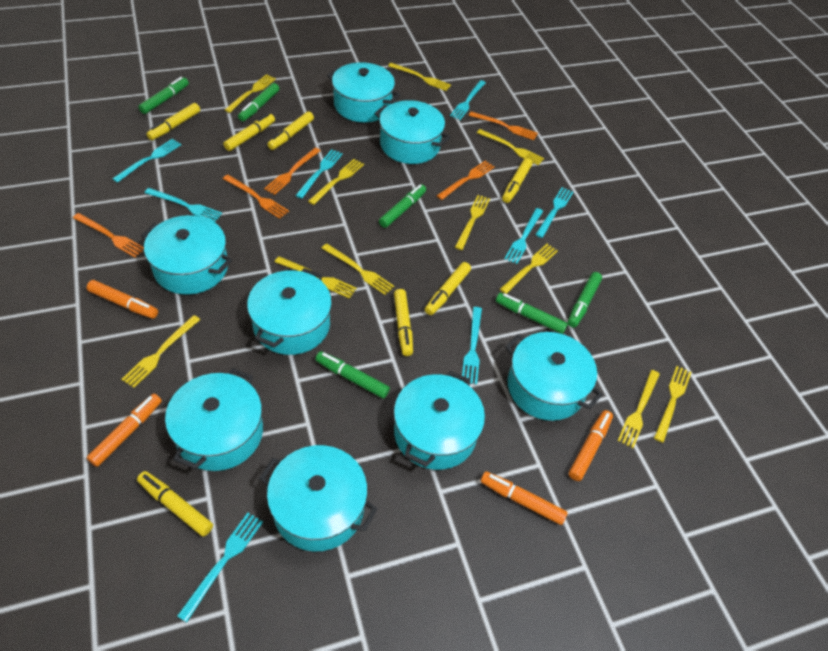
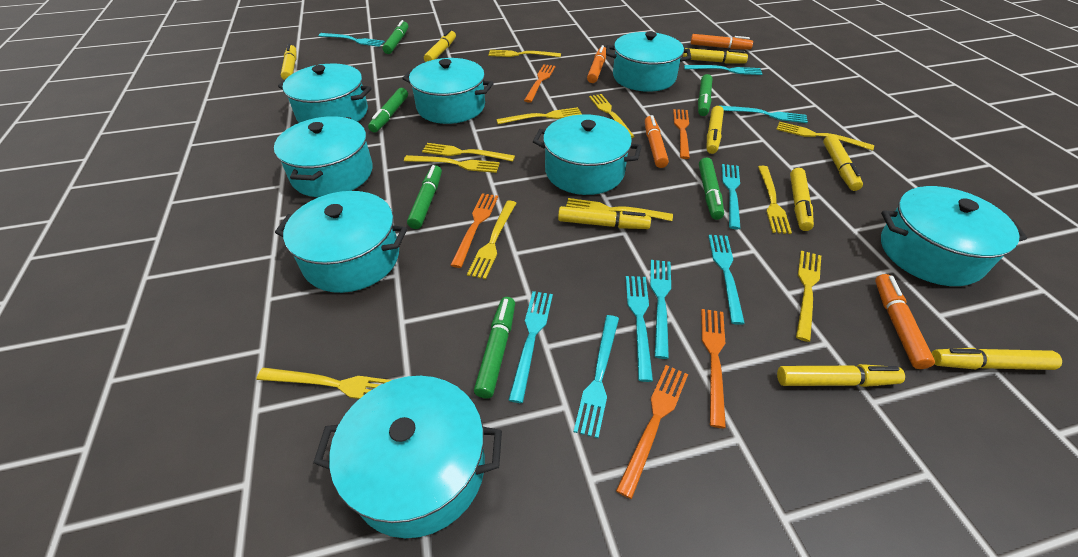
turquoise fork: 8 -> 9
yellow marker: 7 -> 9

